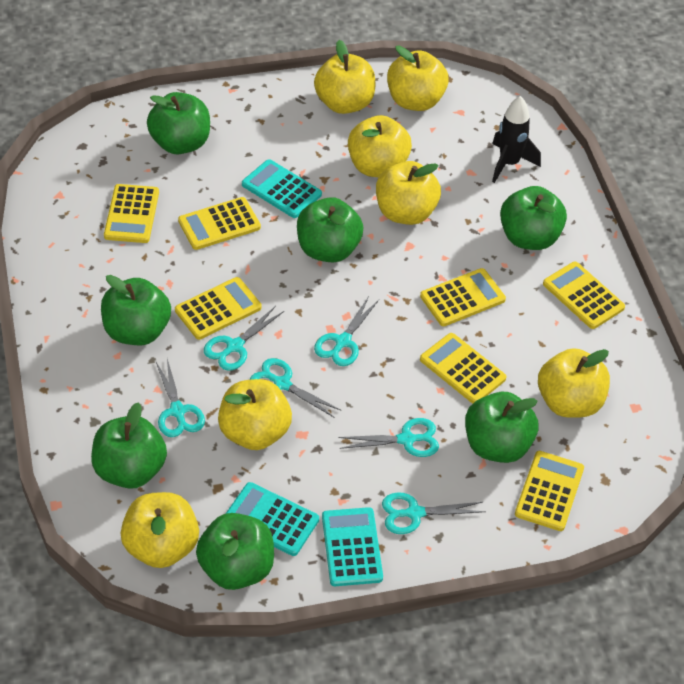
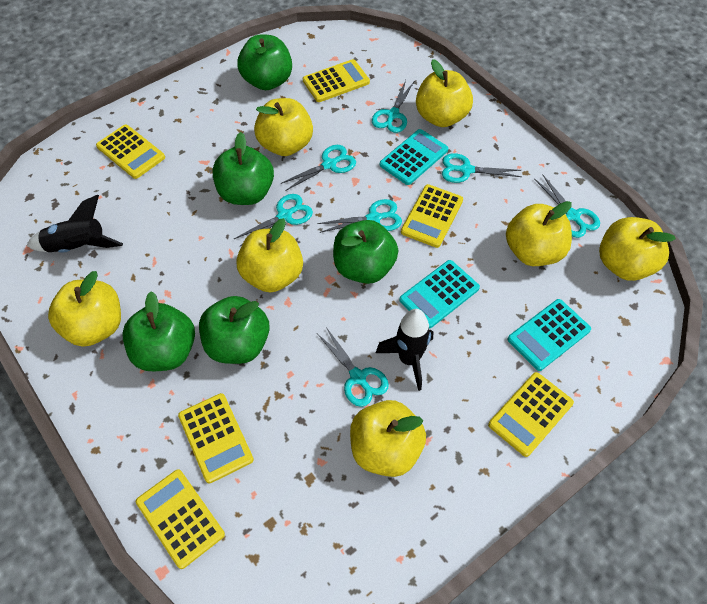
black rocket: 1 -> 2
green apple: 7 -> 5
turquoise scissors: 6 -> 7
yellow calculator: 7 -> 6

